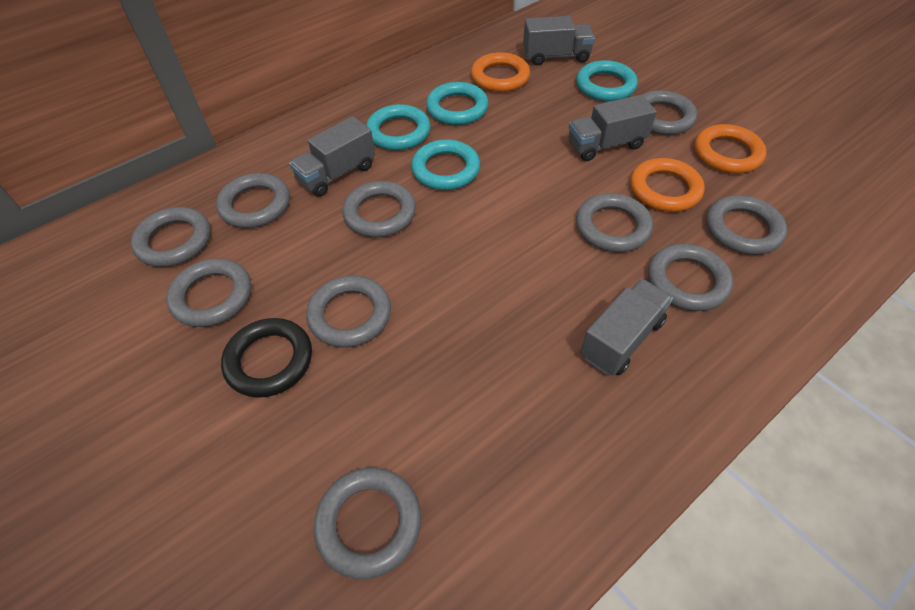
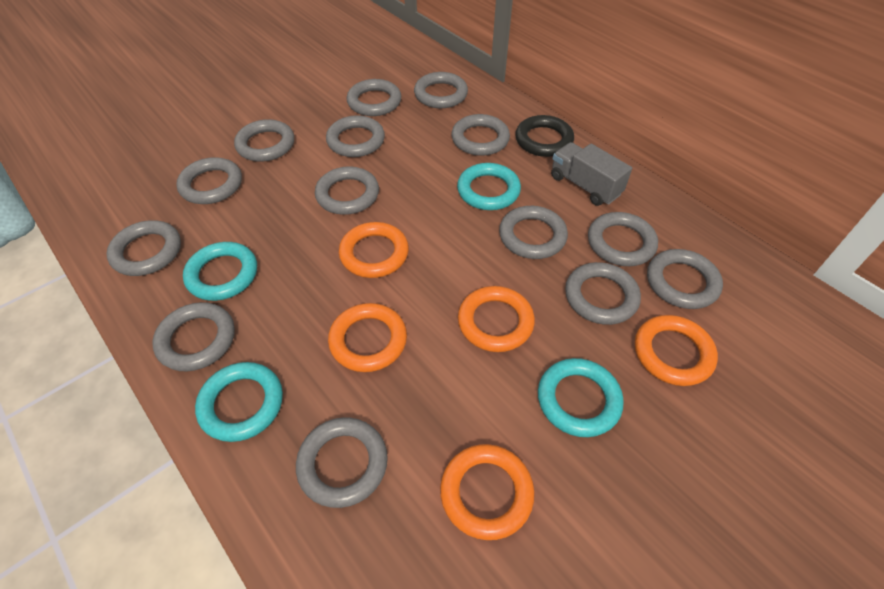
grey ring: 10 -> 14
grey truck: 4 -> 1
orange ring: 3 -> 5

